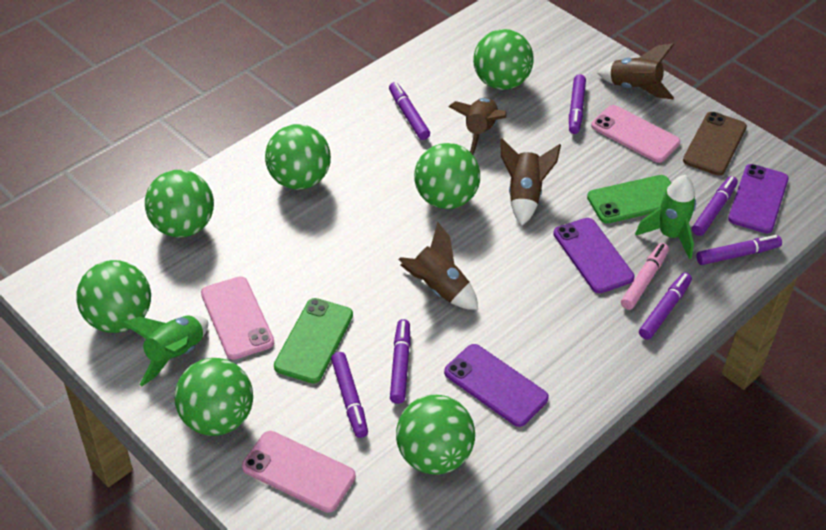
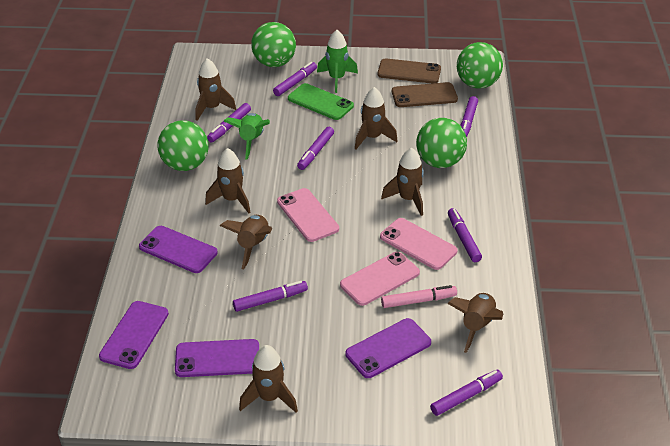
brown phone: 1 -> 2
brown rocket: 4 -> 7
green ball: 7 -> 4
green phone: 2 -> 1
purple phone: 3 -> 4

